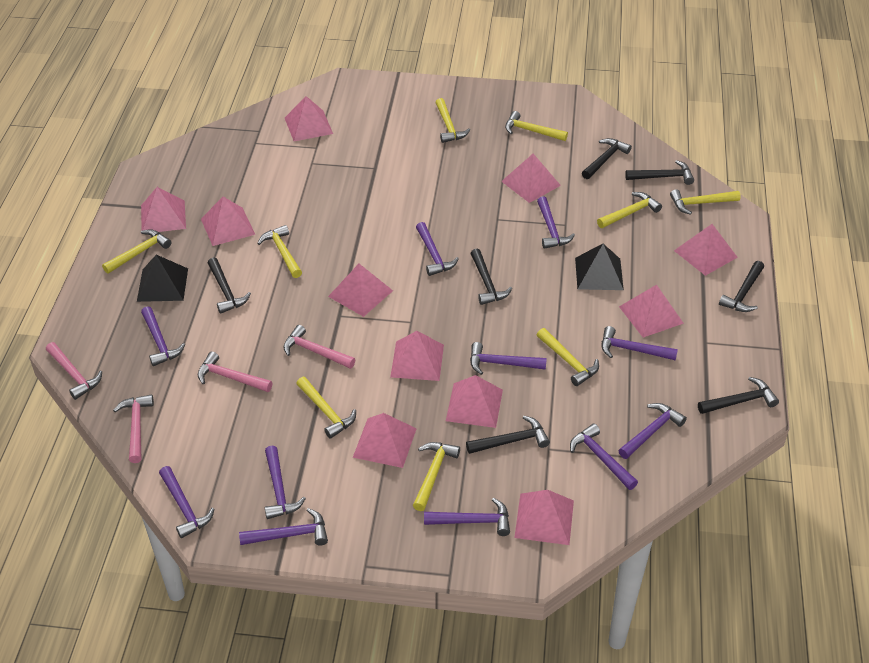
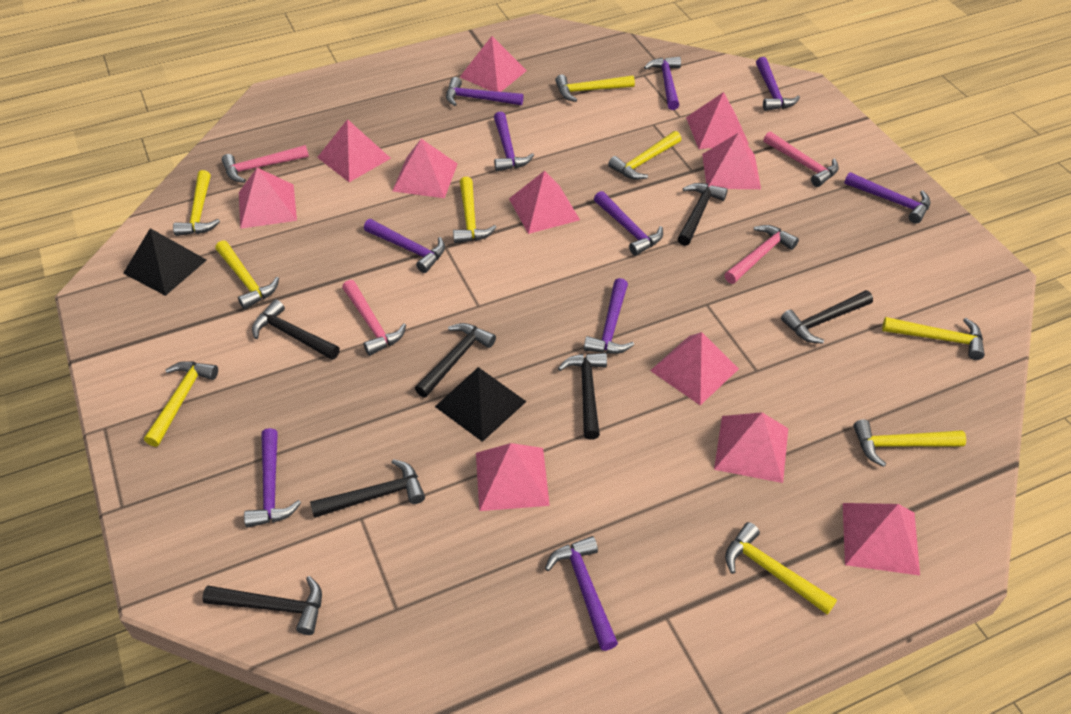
purple hammer: 11 -> 10

